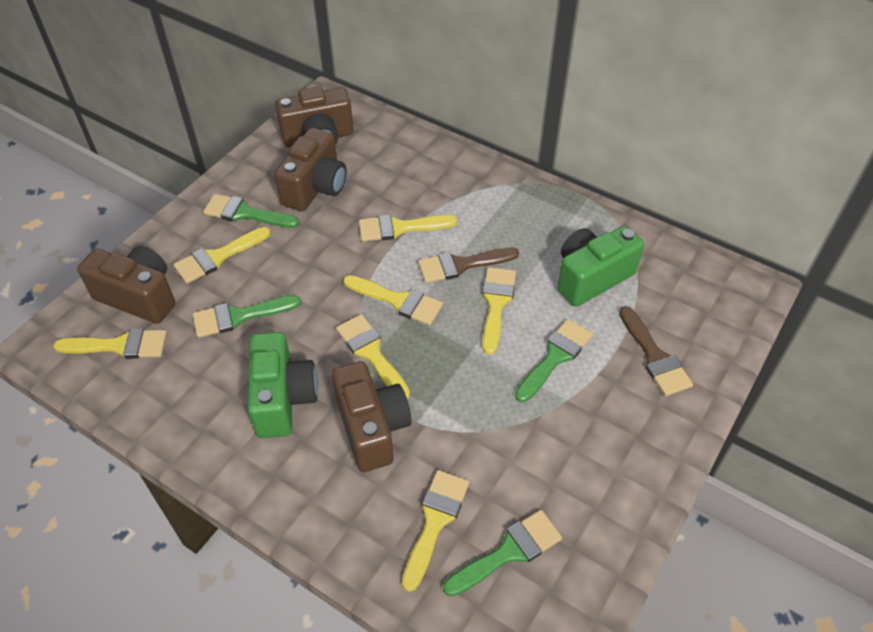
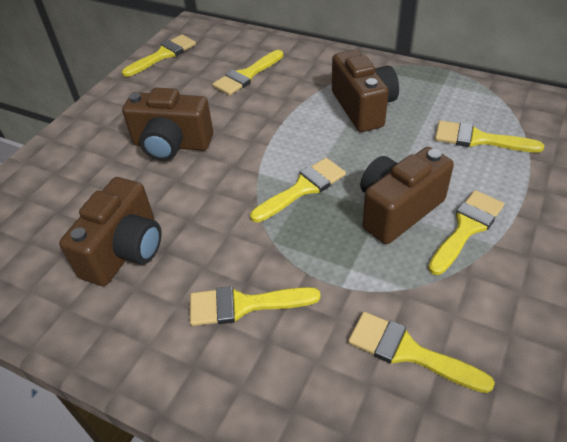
brown brush: 2 -> 0
green brush: 4 -> 0
green camera: 2 -> 0

